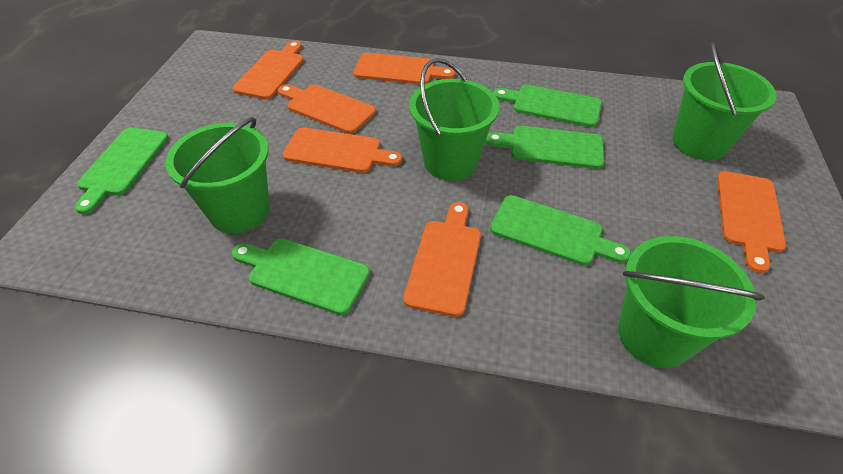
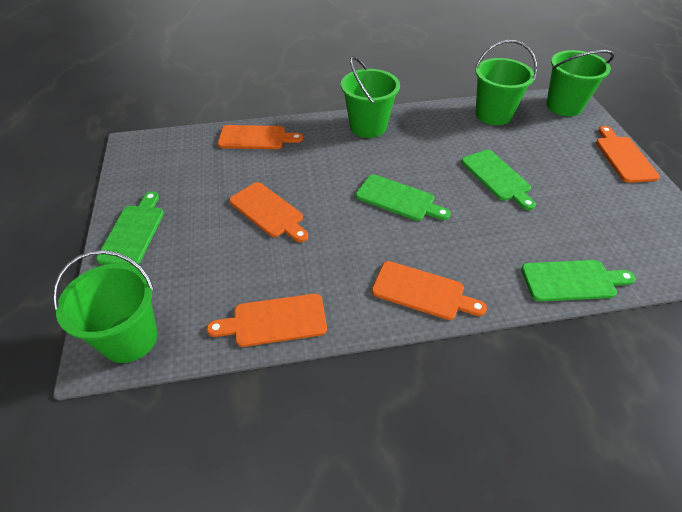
green cutting board: 5 -> 4
orange cutting board: 6 -> 5

